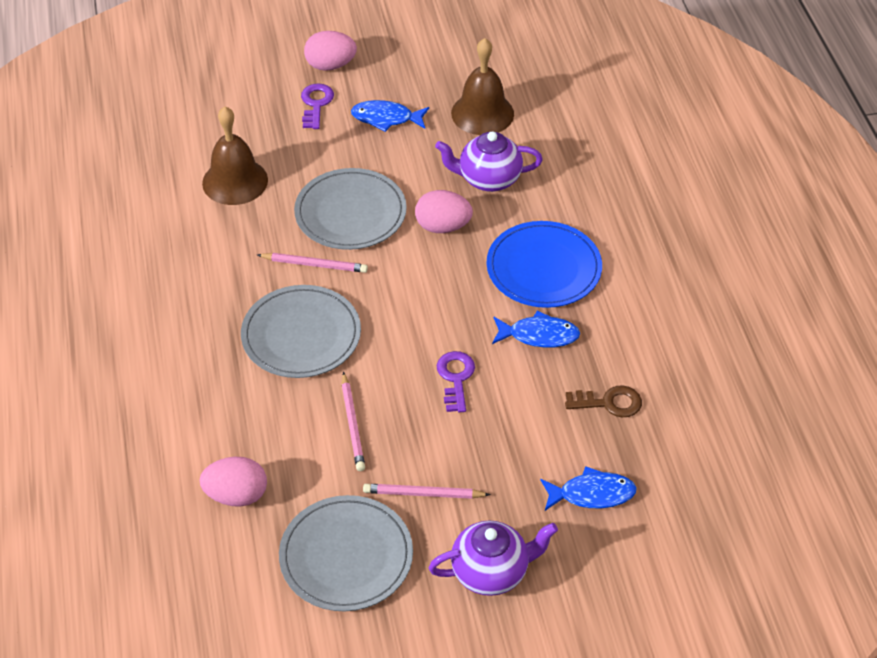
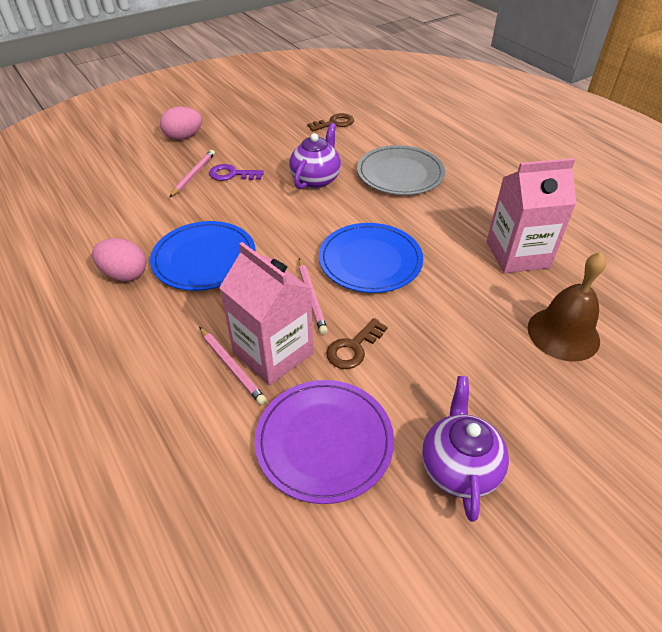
blue fish: 3 -> 0
blue plate: 1 -> 2
brown bell: 2 -> 1
brown key: 1 -> 2
grey plate: 3 -> 1
pink carton: 0 -> 2
pink egg: 3 -> 2
purple key: 2 -> 1
purple plate: 0 -> 1

